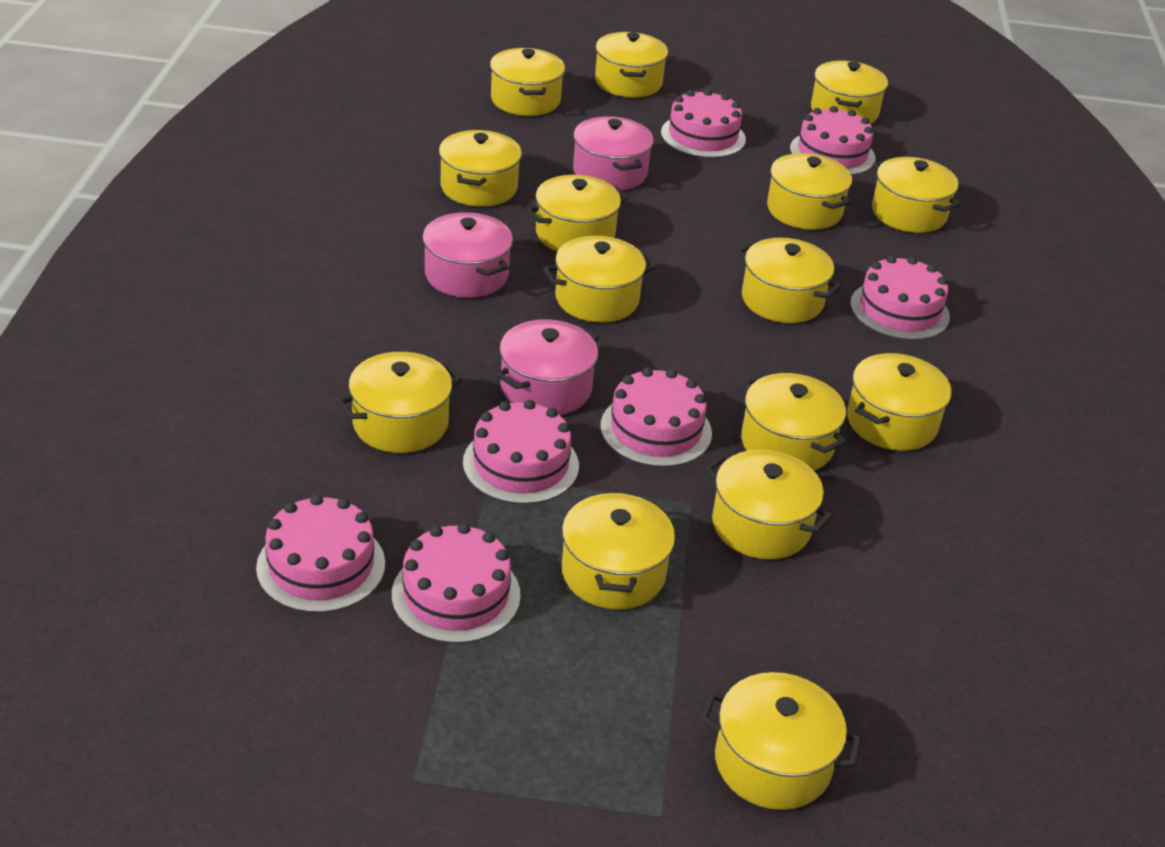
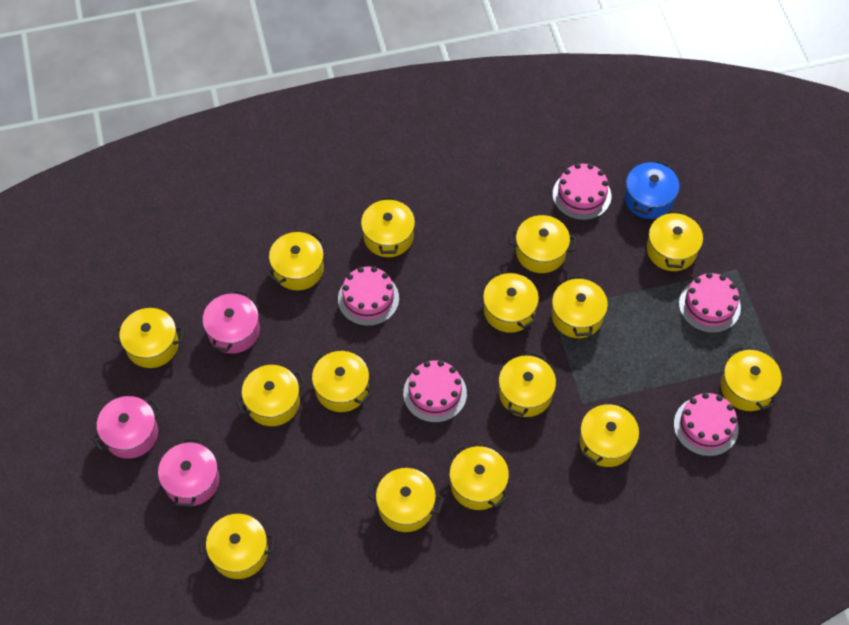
blue pot: 0 -> 1
pink cake: 7 -> 5

